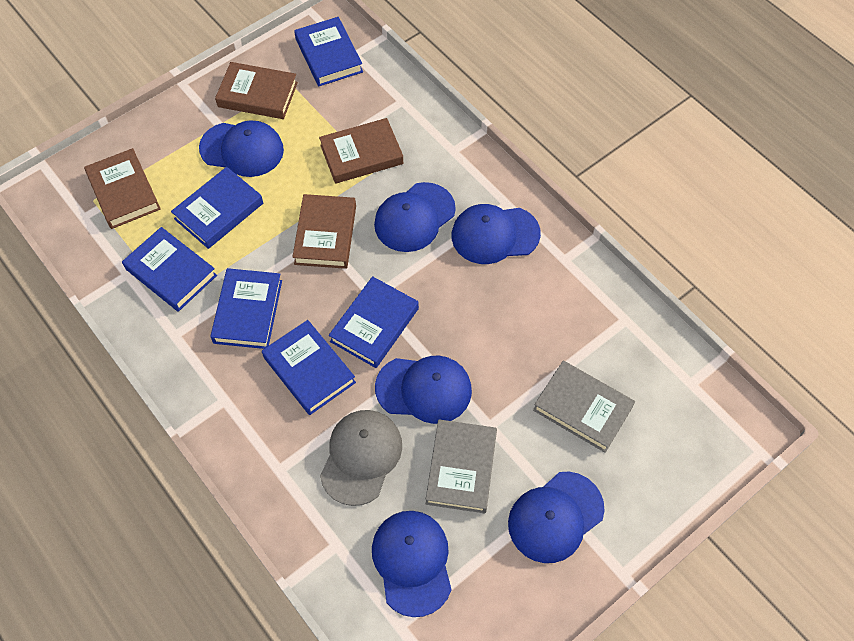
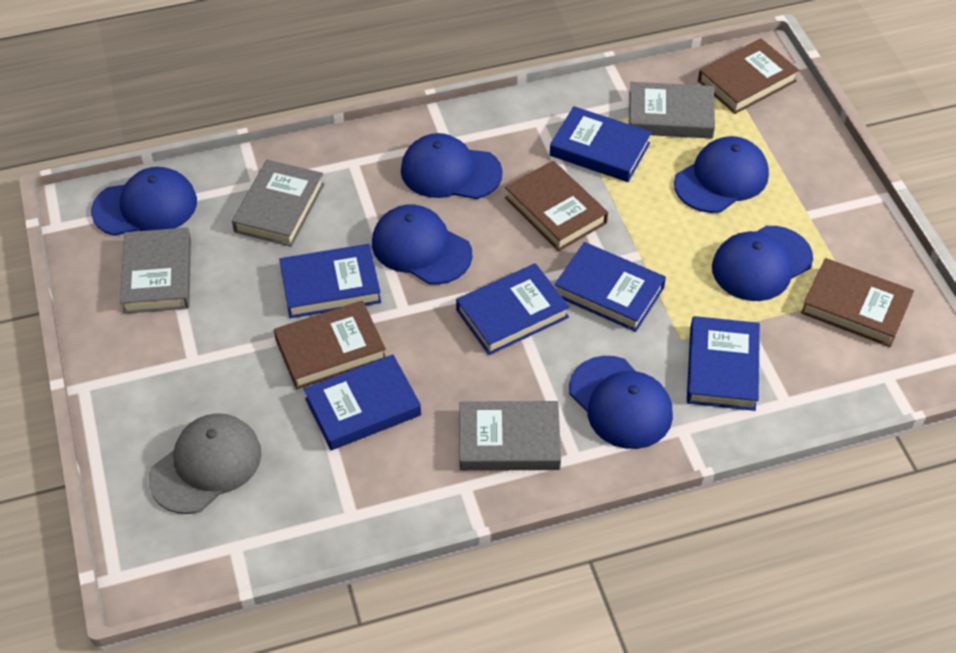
grey book: 2 -> 4

